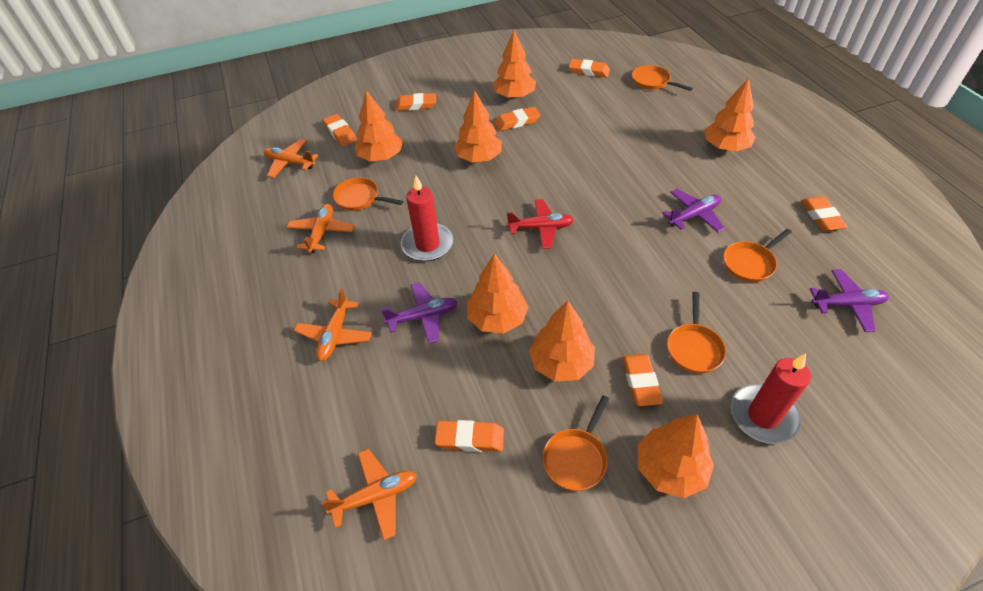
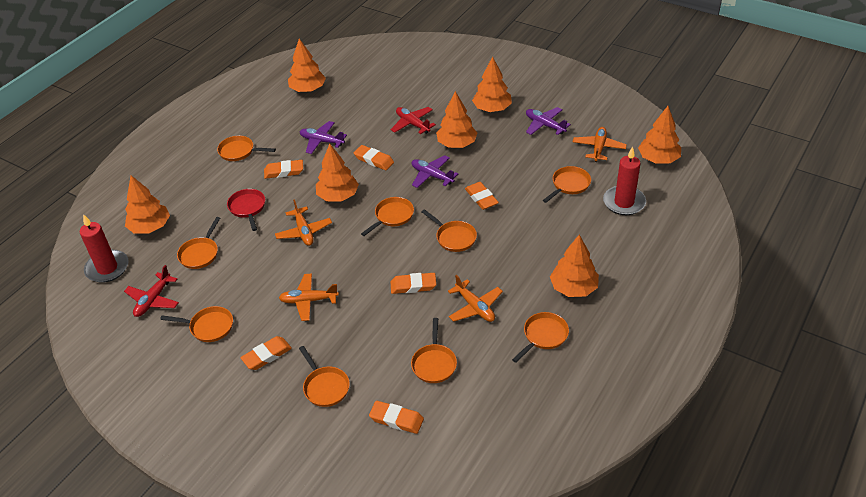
orange eraser: 7 -> 6
orange pan: 5 -> 9
red pan: 0 -> 1
red plane: 1 -> 2

